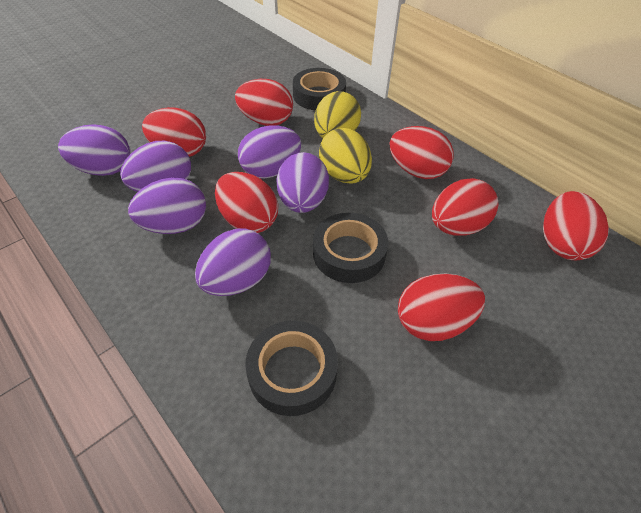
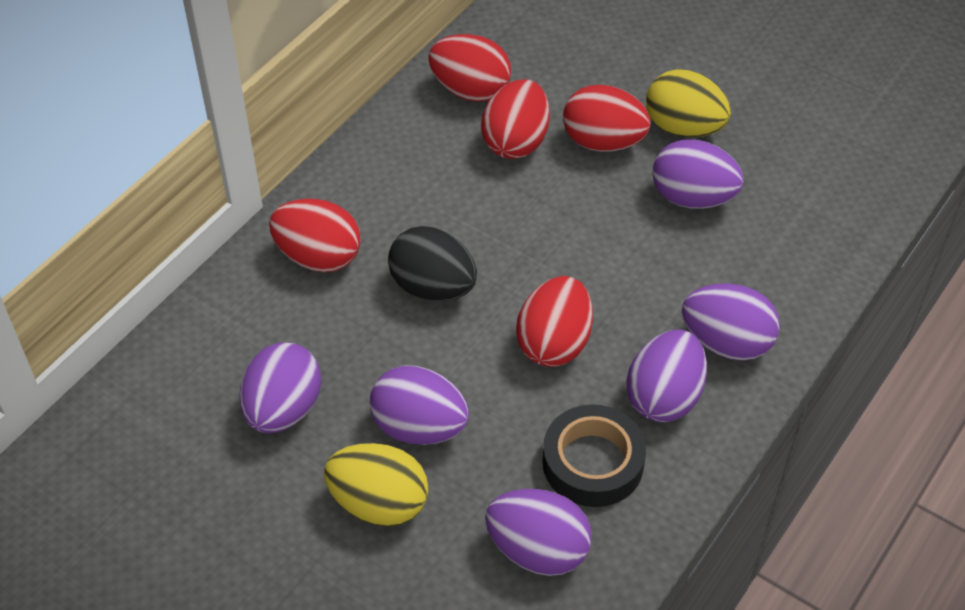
black egg: 0 -> 1
black tape: 3 -> 1
red egg: 7 -> 5

